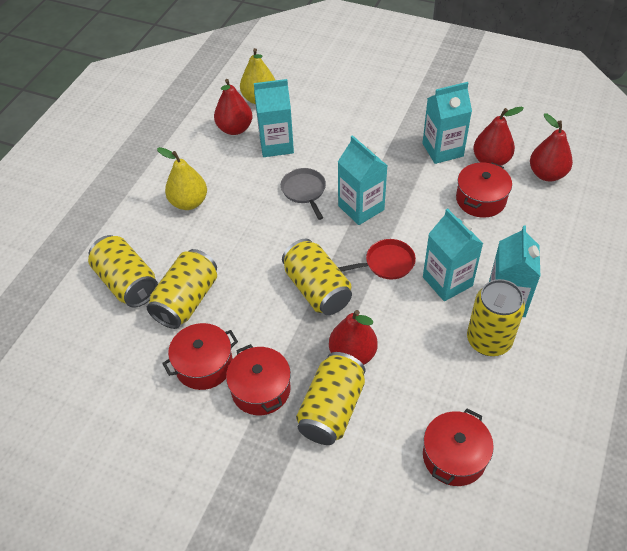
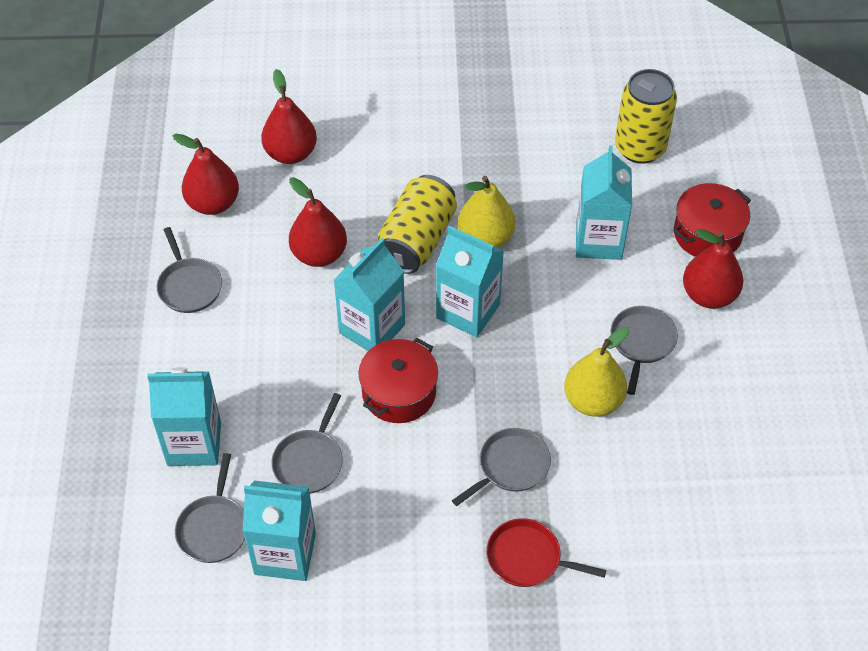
grey pan: 1 -> 5
red pot: 4 -> 2
yellow can: 5 -> 2

